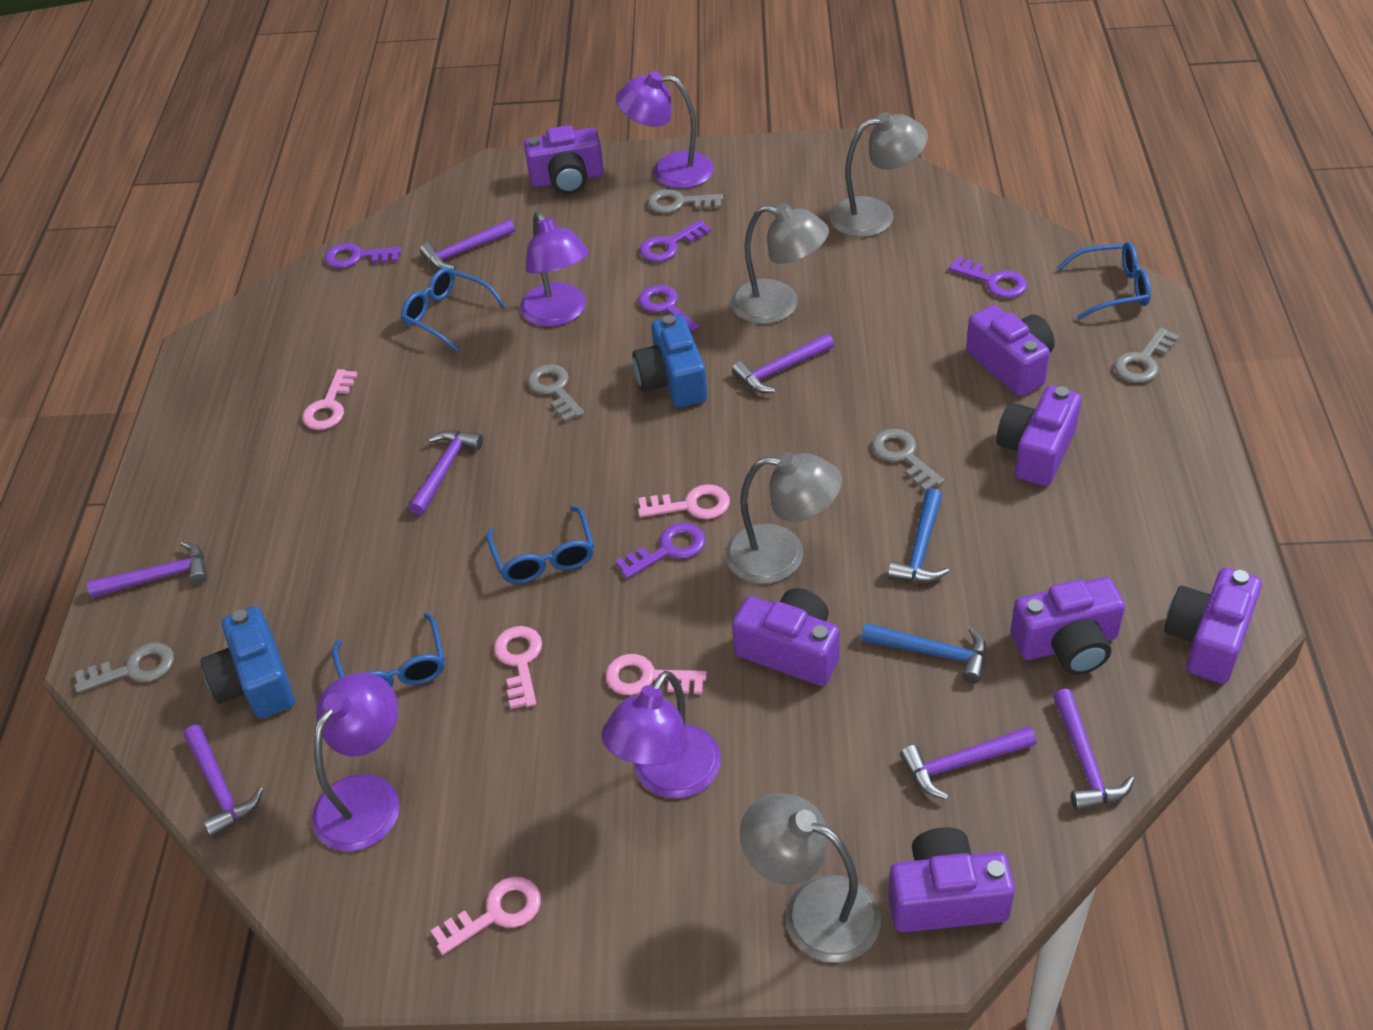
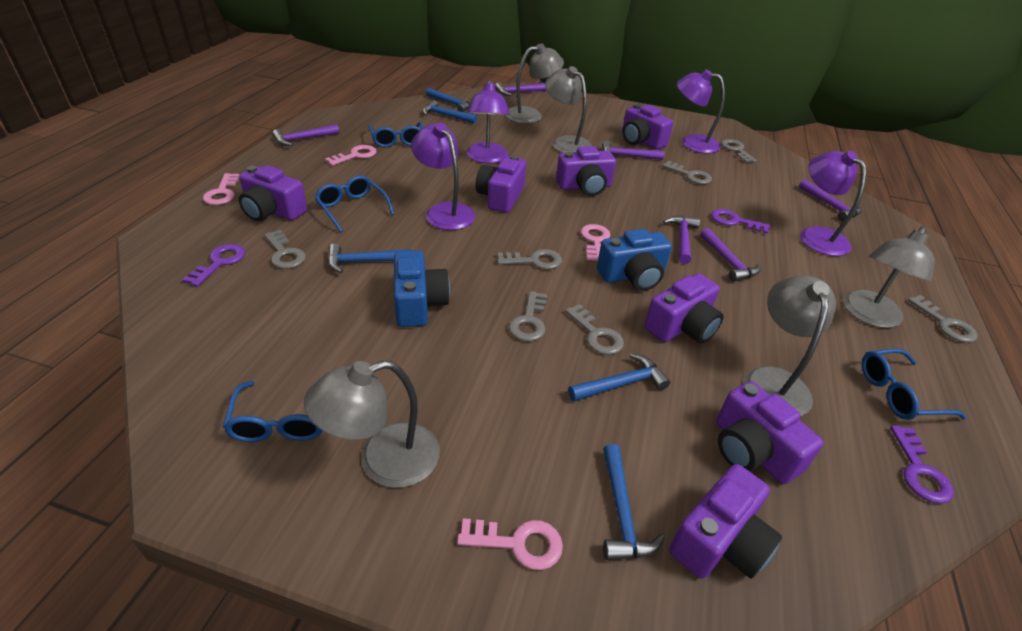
blue hammer: 2 -> 5
grey key: 5 -> 7
grey lamp: 4 -> 5
pink key: 5 -> 4
purple hammer: 7 -> 6
purple key: 5 -> 3

